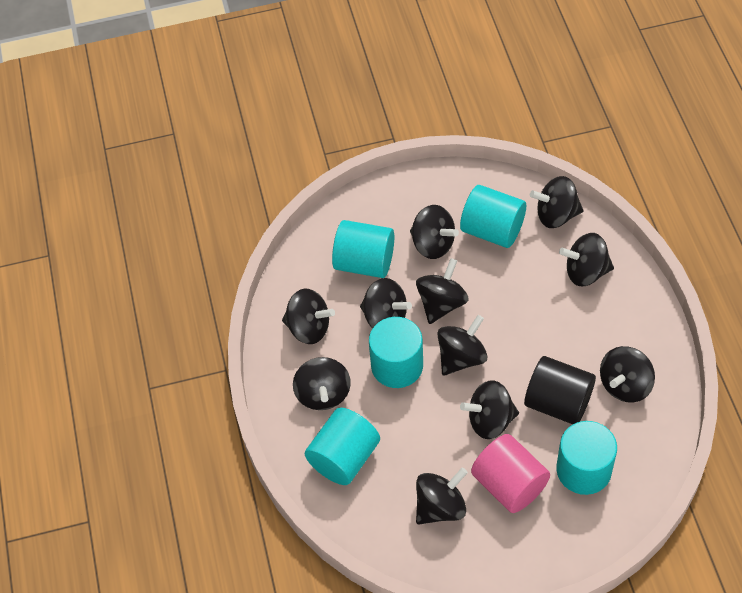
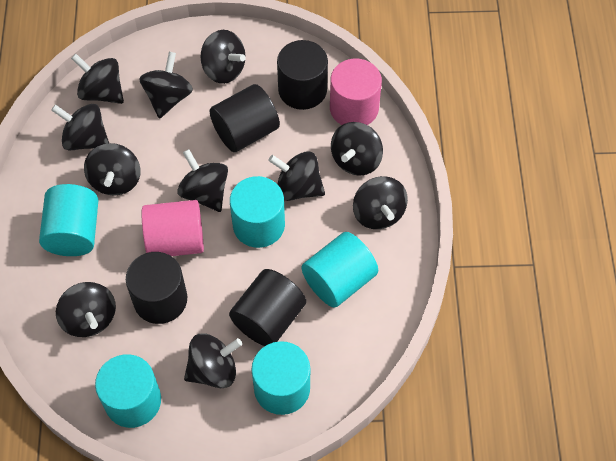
black cylinder: 1 -> 4
pink cylinder: 1 -> 2

